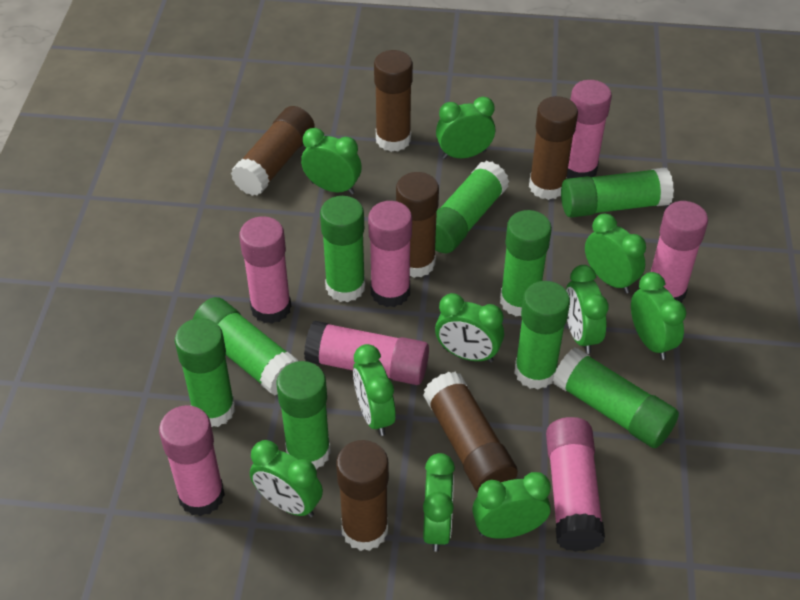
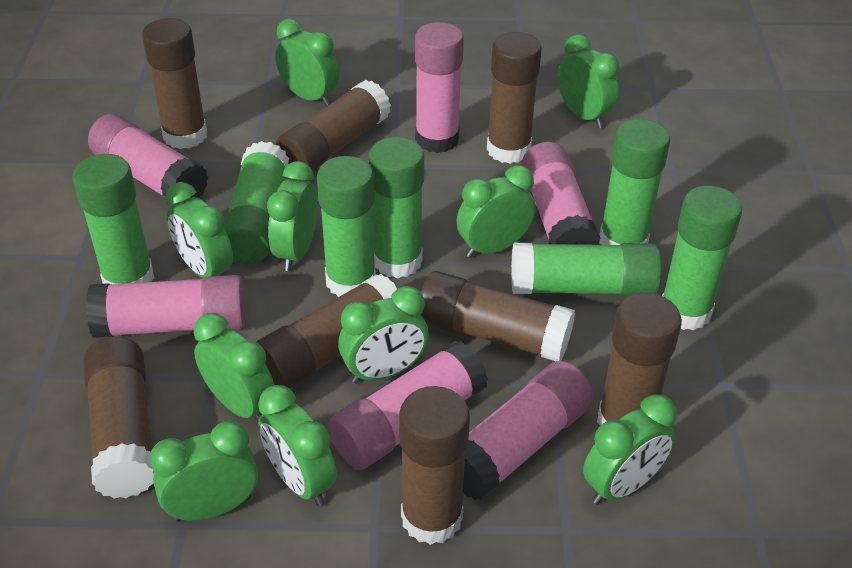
brown glue stick: 6 -> 8
green glue stick: 9 -> 7
pink glue stick: 7 -> 6

